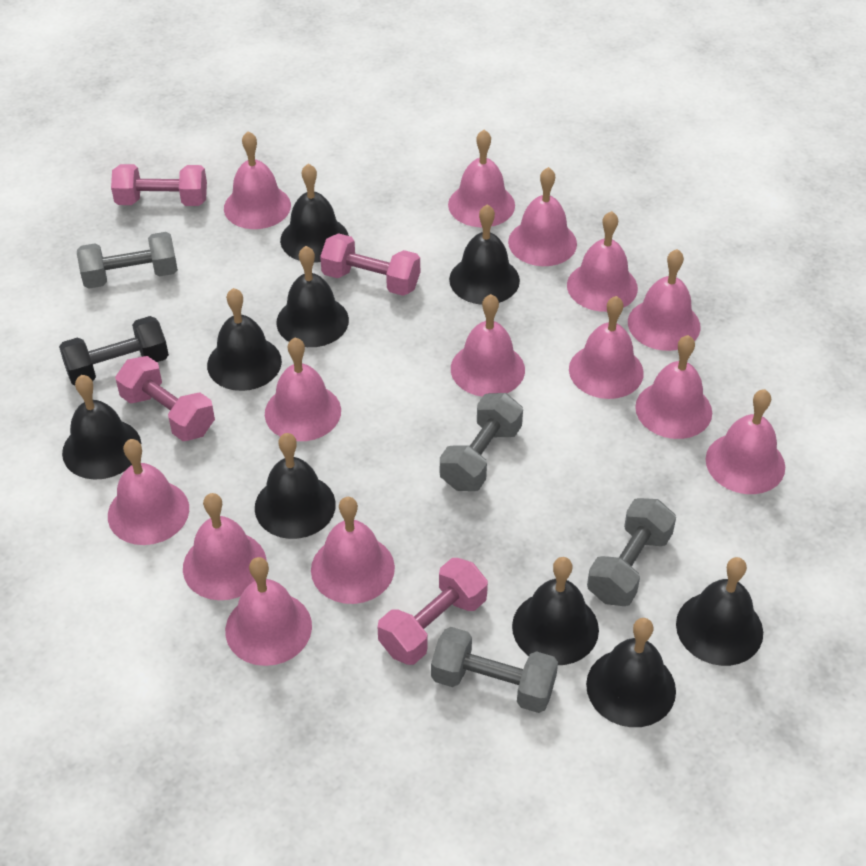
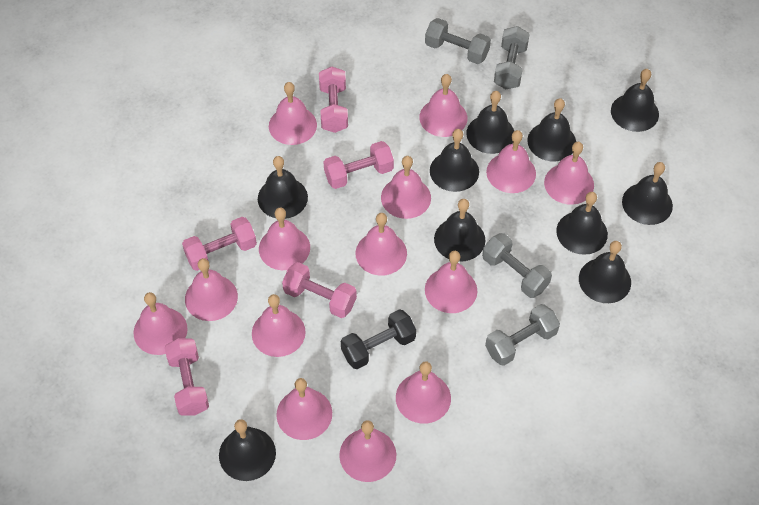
black bell: 9 -> 10
pink dumbbell: 4 -> 5

